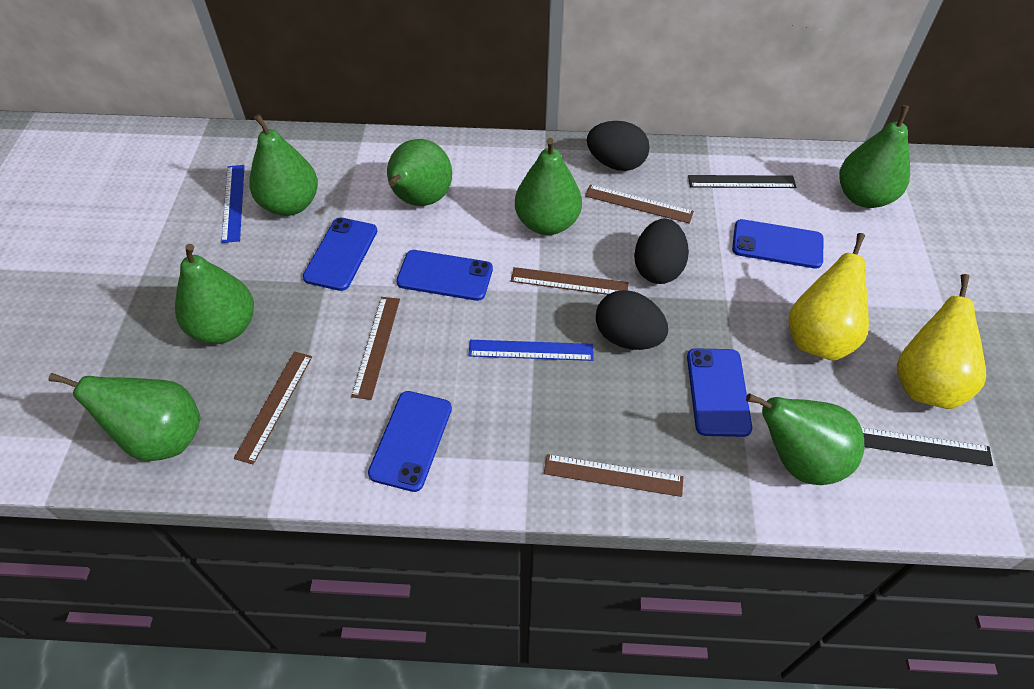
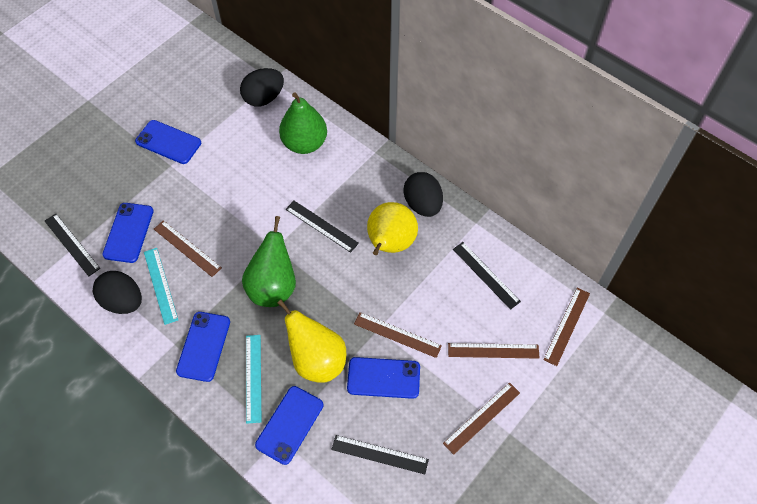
black ruler: 2 -> 4
blue ruler: 2 -> 0
green pear: 7 -> 2
turquoise ruler: 0 -> 2

